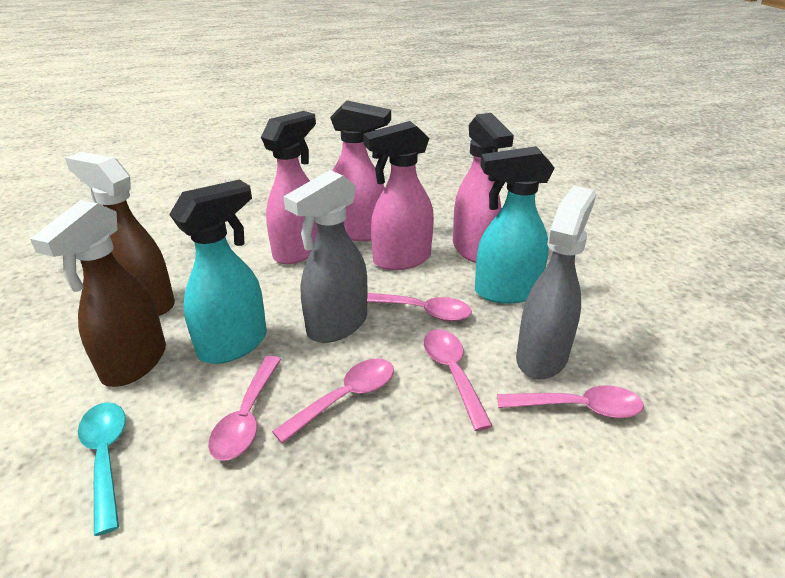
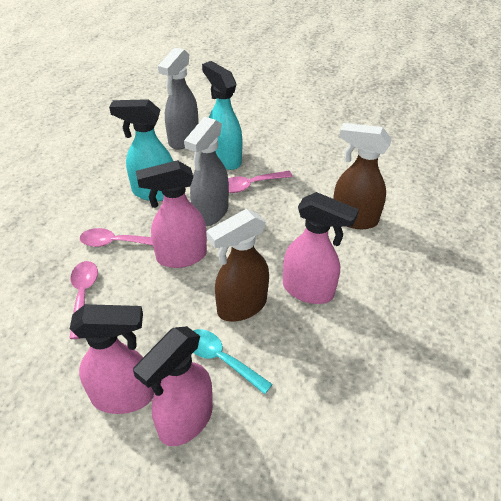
pink spoon: 5 -> 3

